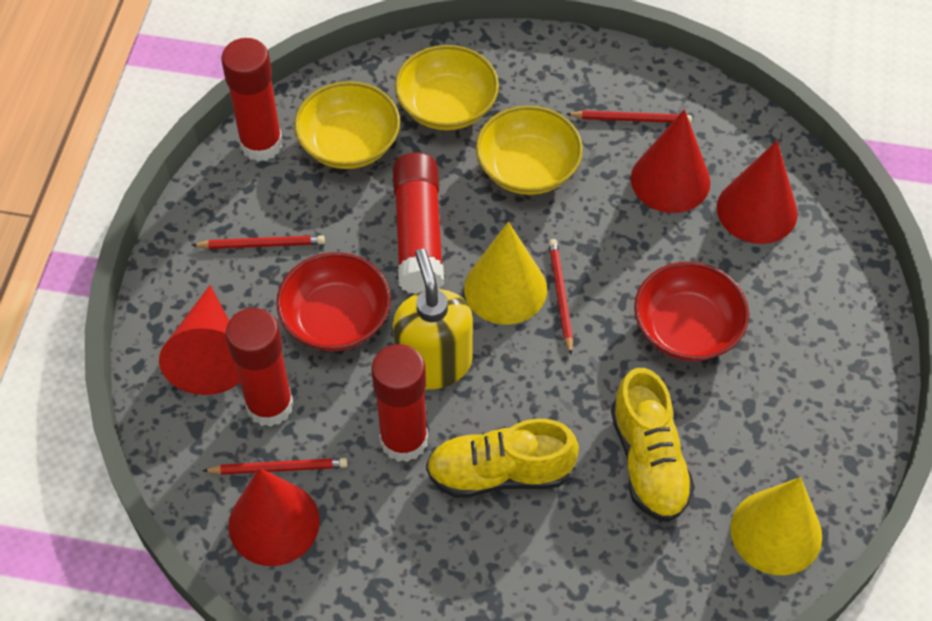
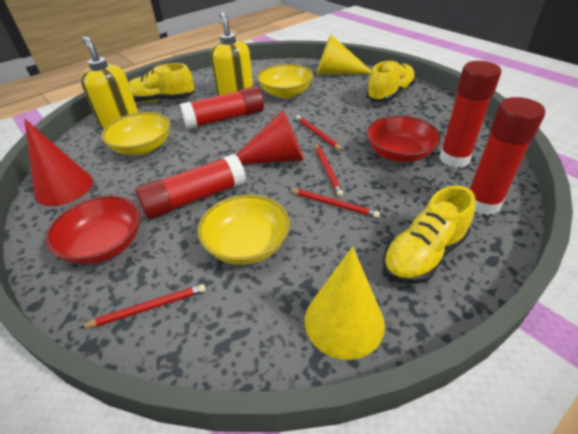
red cone: 4 -> 2
yellow shoe: 2 -> 3
yellow soap dispenser: 1 -> 2

